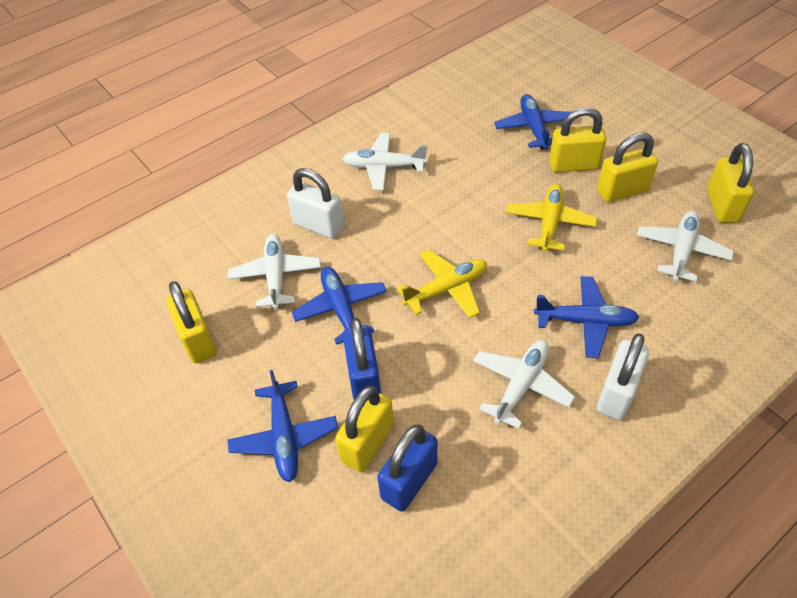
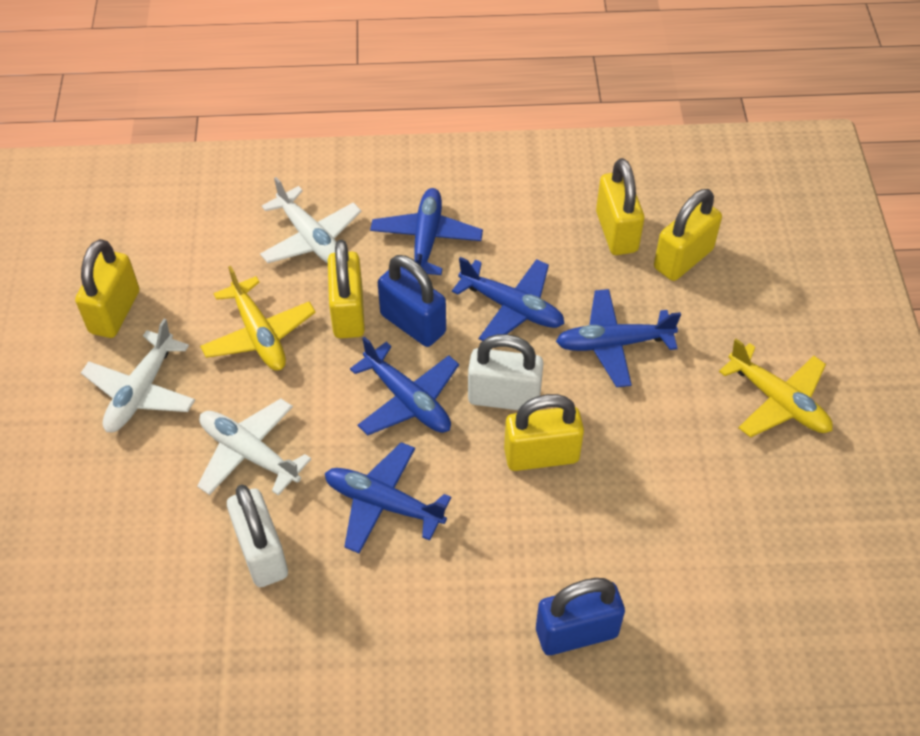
blue plane: 4 -> 5
white plane: 4 -> 3

